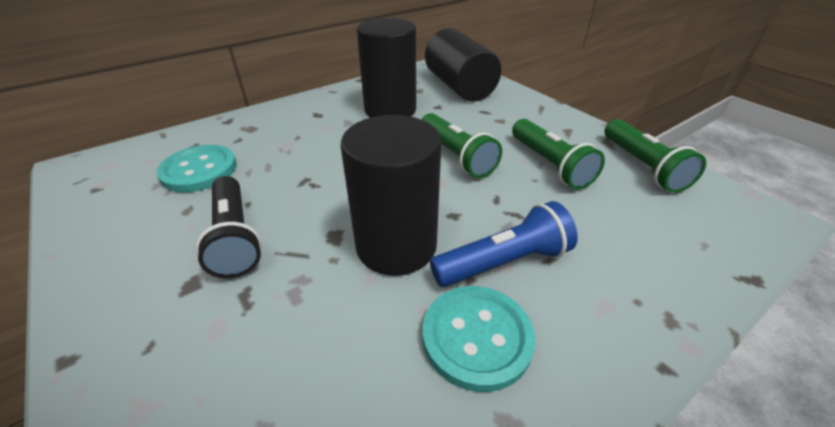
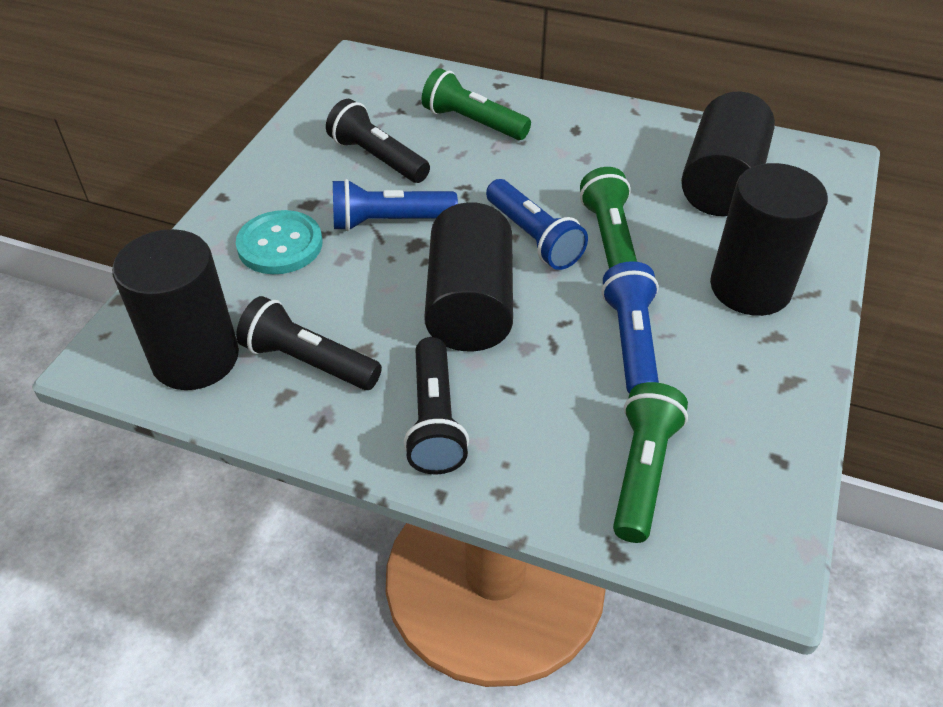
black cylinder: 3 -> 4
black flashlight: 1 -> 3
blue flashlight: 1 -> 3
turquoise button: 2 -> 1

